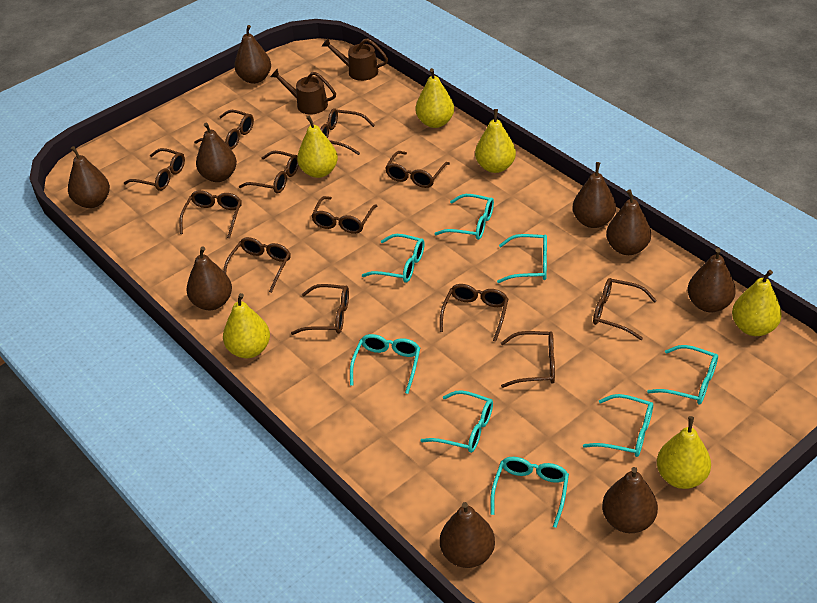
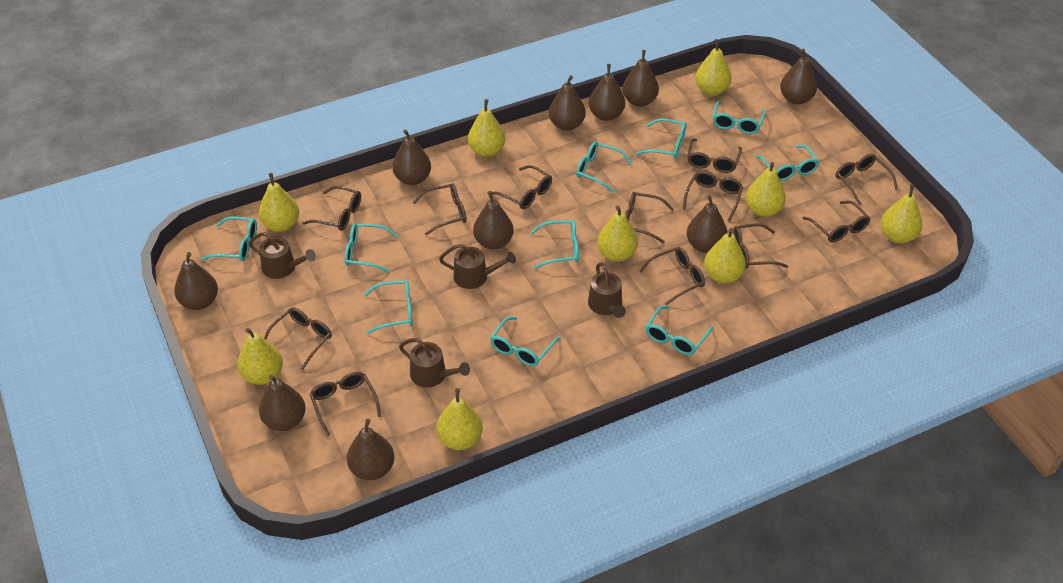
brown pear: 9 -> 10
brown watering can: 2 -> 4
turquoise glasses: 8 -> 10
yellow pear: 6 -> 9

